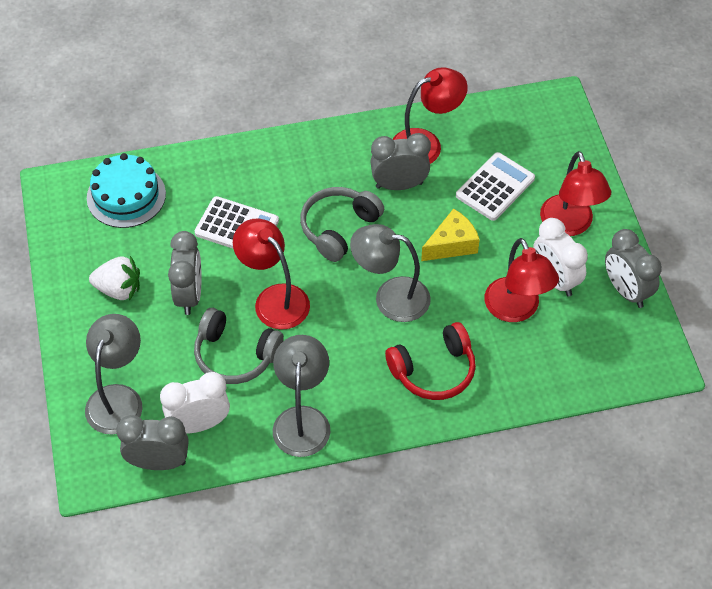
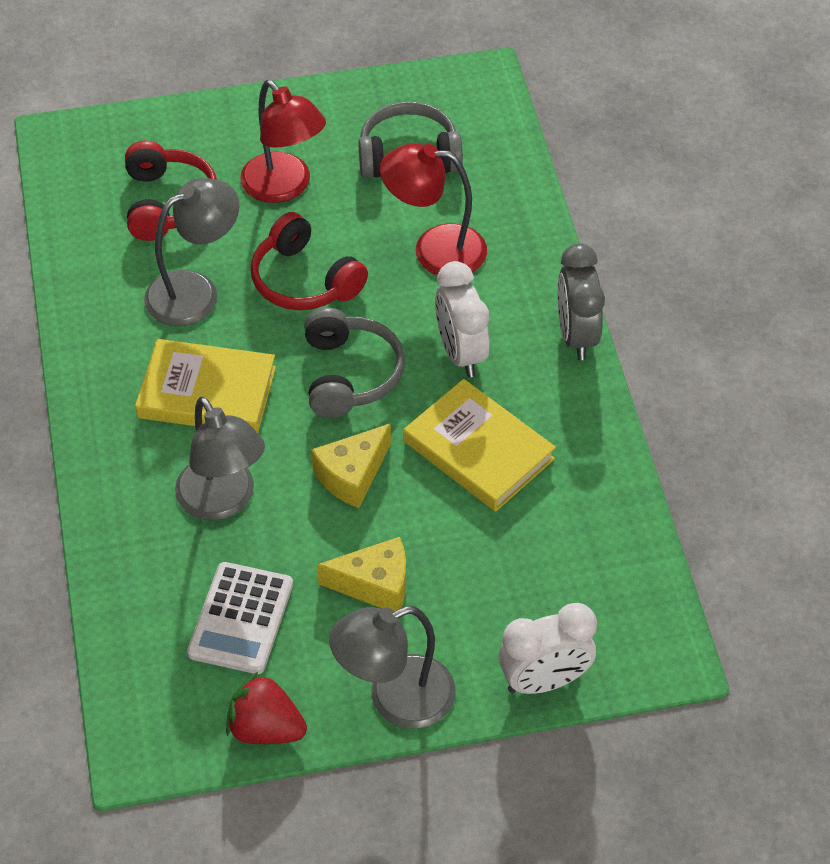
grey clock: 4 -> 1
red headphones: 1 -> 2
red lamp: 4 -> 2
red strawberry: 0 -> 1
turquoise cake: 1 -> 0
white calculator: 2 -> 1
white strawberry: 1 -> 0
yellow book: 0 -> 2
yellow cheese: 1 -> 2

